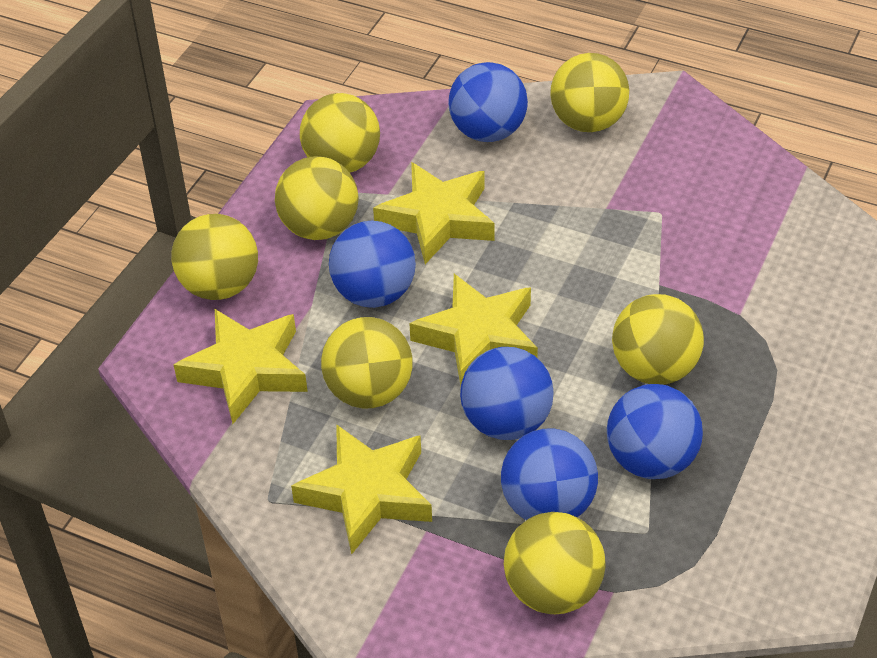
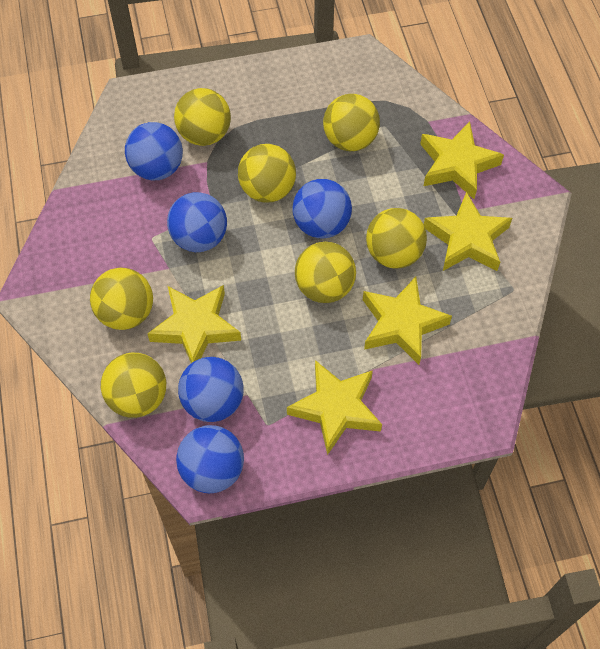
yellow star: 4 -> 5

